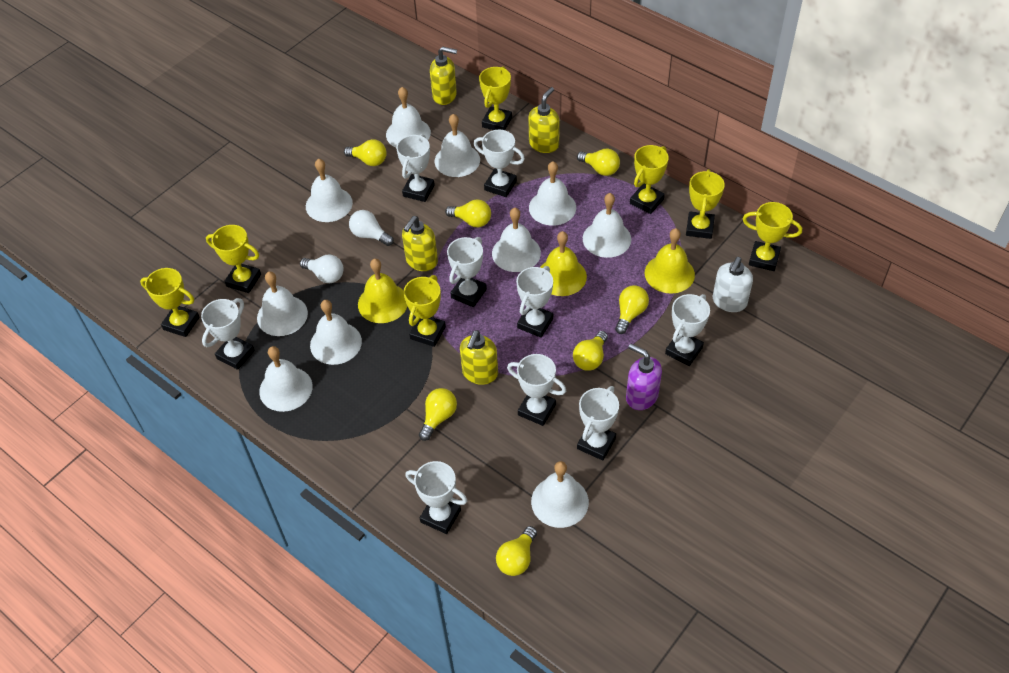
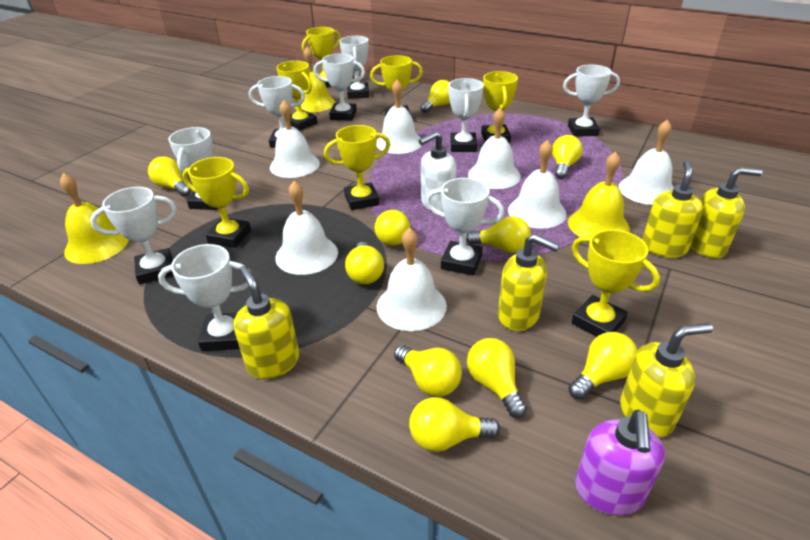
white bell: 10 -> 7
white light bulb: 2 -> 0
yellow light bulb: 7 -> 10
yellow soap dispenser: 4 -> 5

